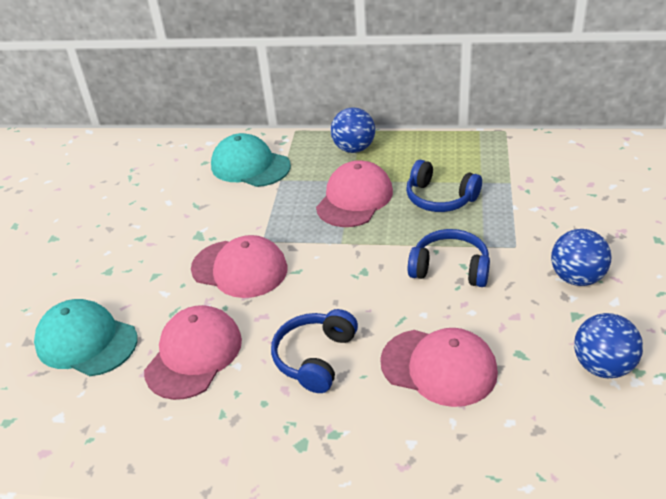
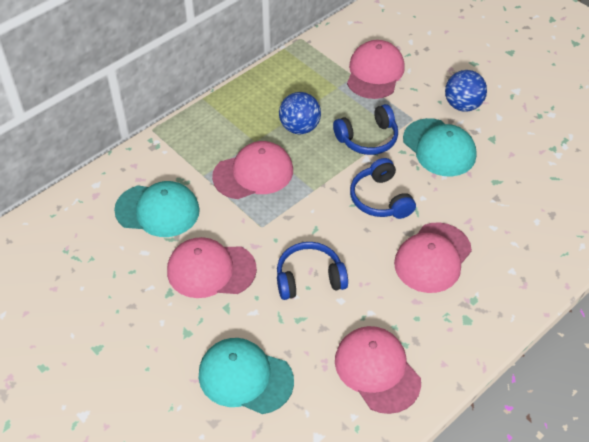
blue ball: 3 -> 2
pink cap: 4 -> 5
turquoise cap: 2 -> 3

